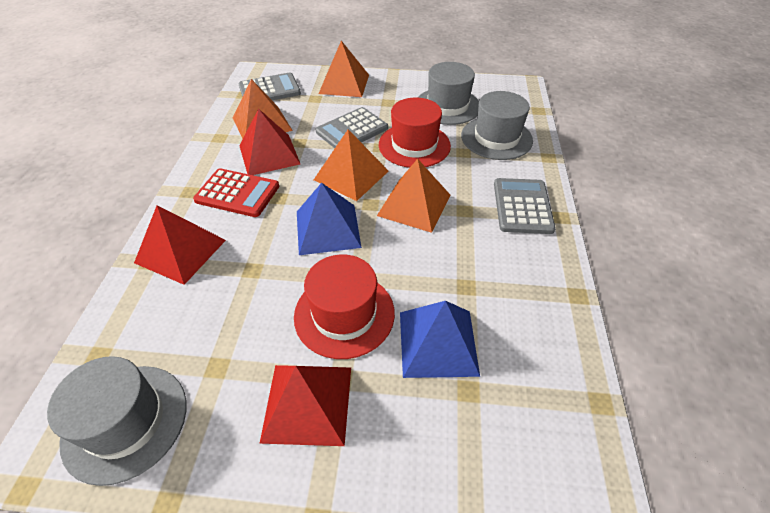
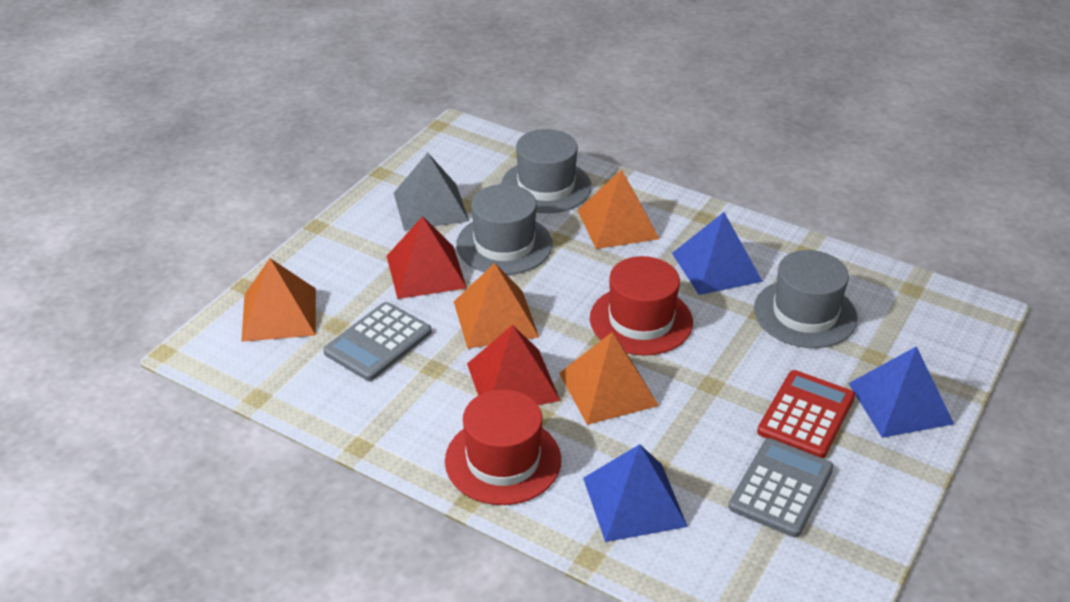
blue pyramid: 2 -> 3
grey calculator: 3 -> 2
grey pyramid: 0 -> 1
red pyramid: 3 -> 2

